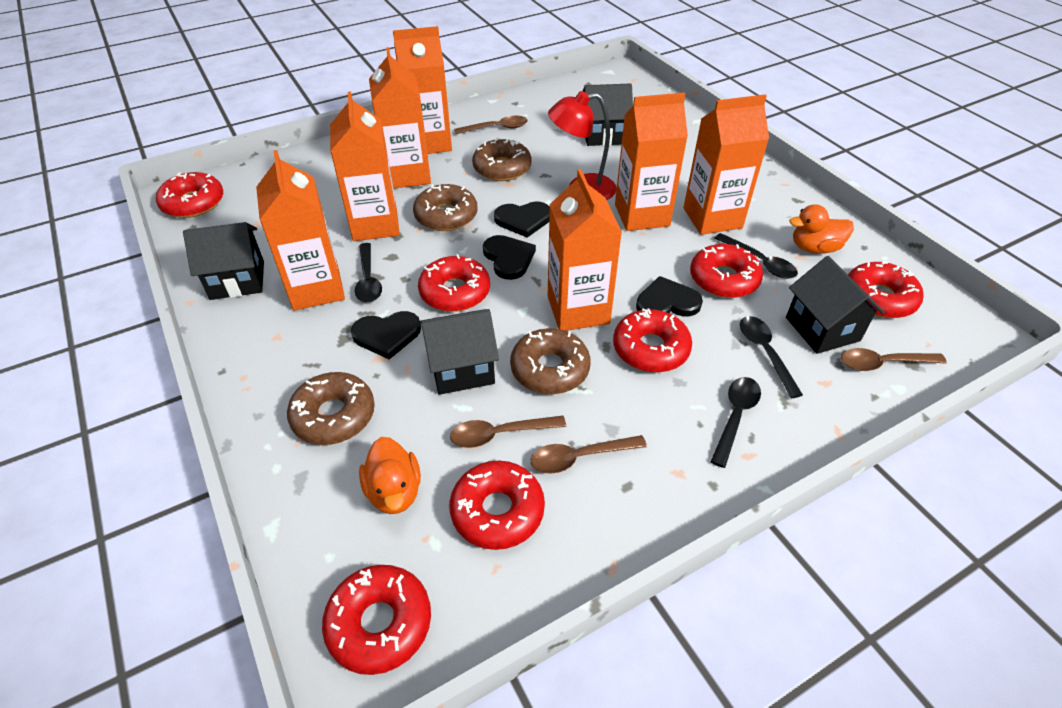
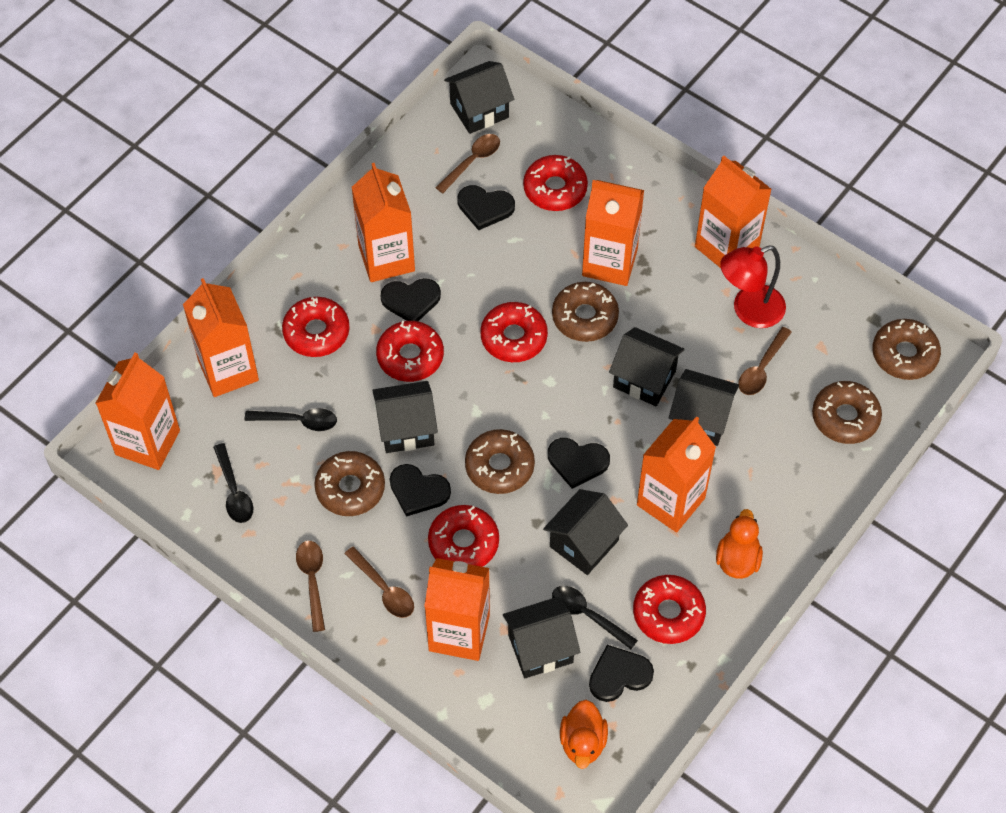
black heart: 4 -> 5
black house: 4 -> 6
black spoon: 4 -> 3
brown donut: 4 -> 5
red donut: 7 -> 6

